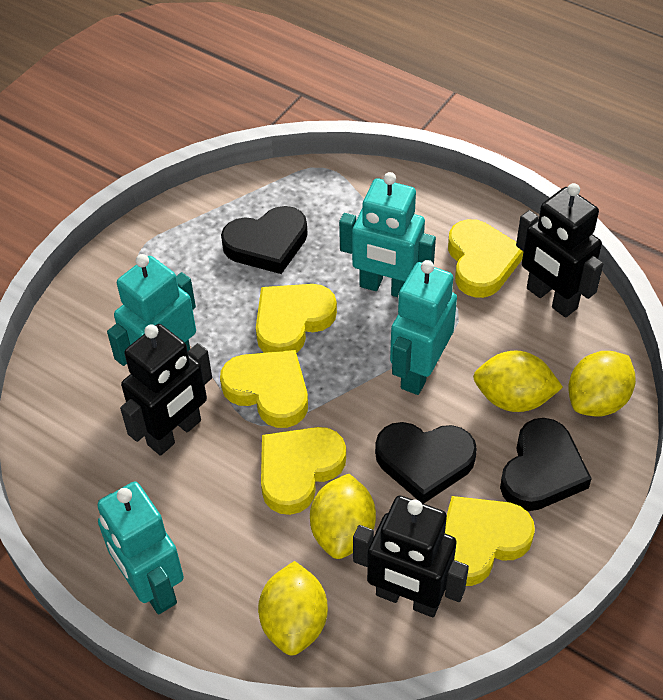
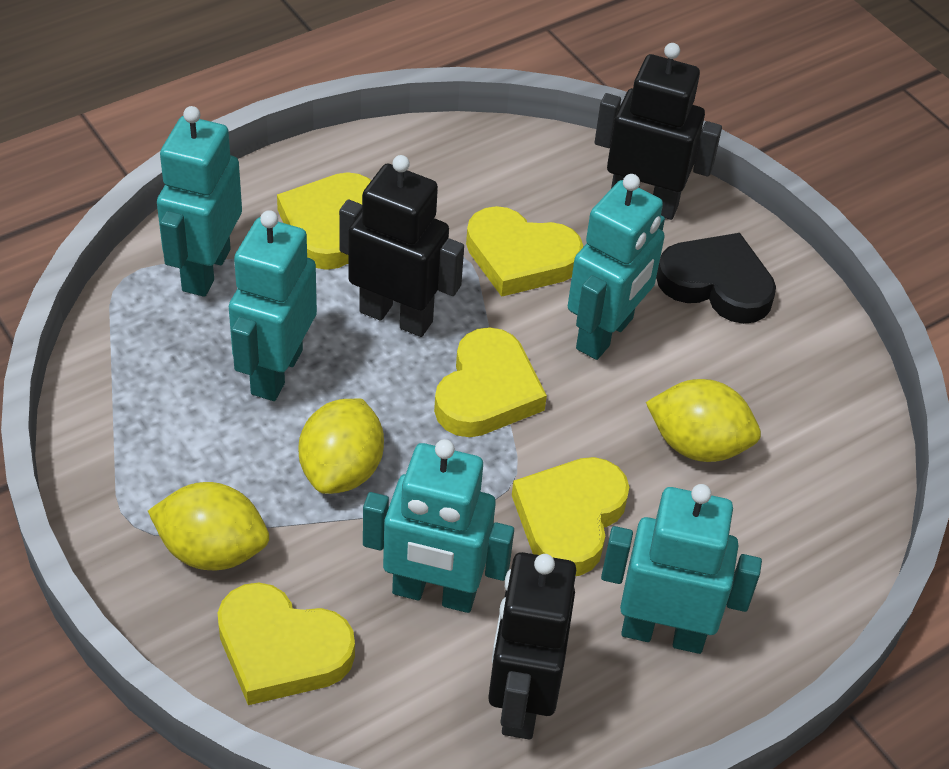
black heart: 3 -> 1
turquoise robot: 4 -> 5
yellow lemon: 4 -> 3

